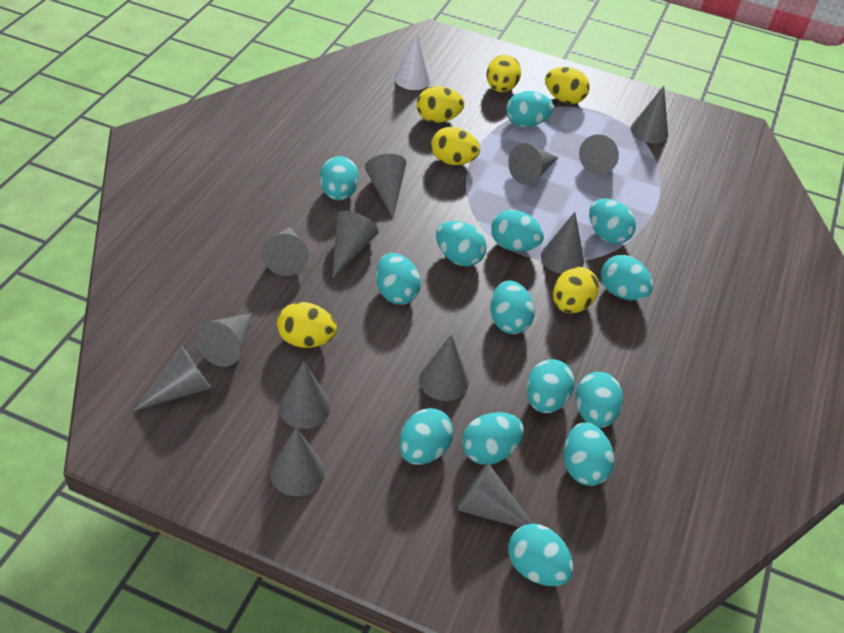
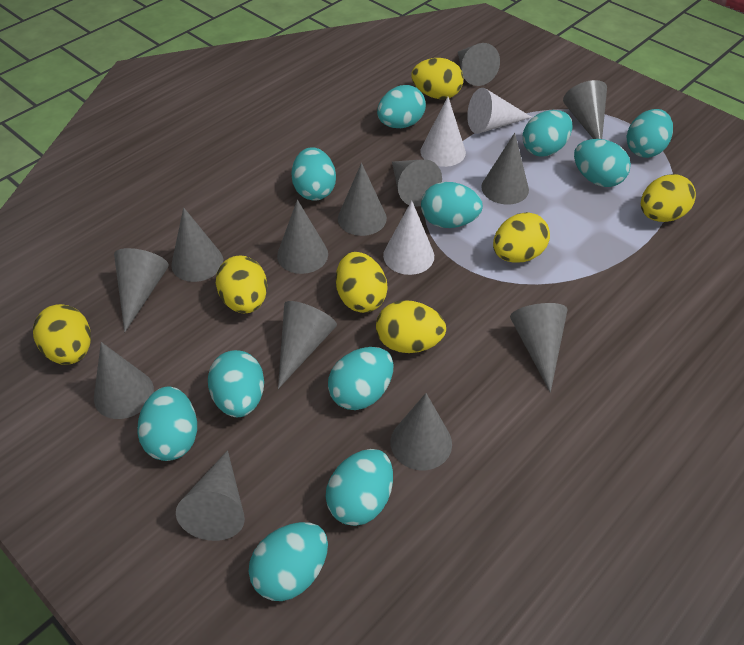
turquoise egg: 14 -> 11
white cone: 1 -> 3
yellow egg: 6 -> 7

